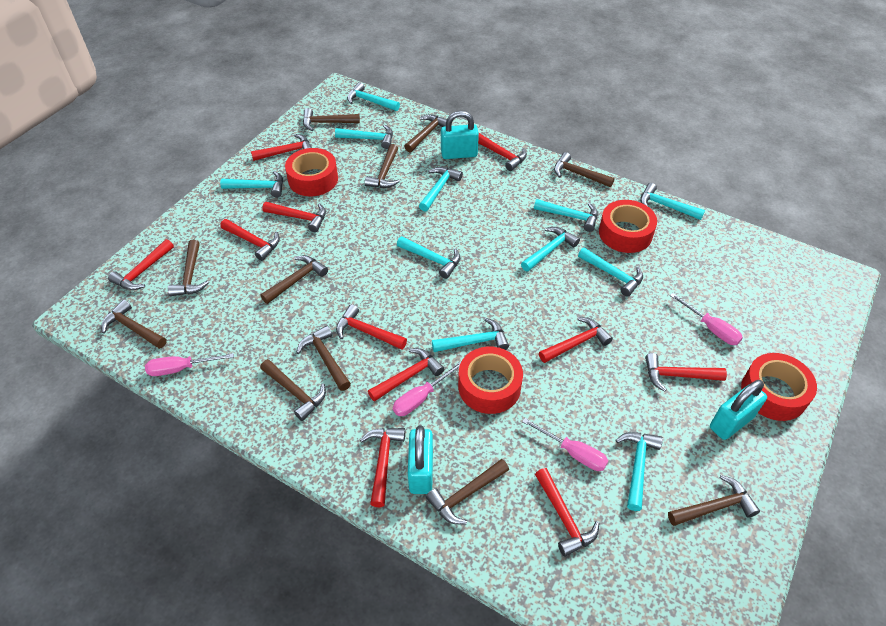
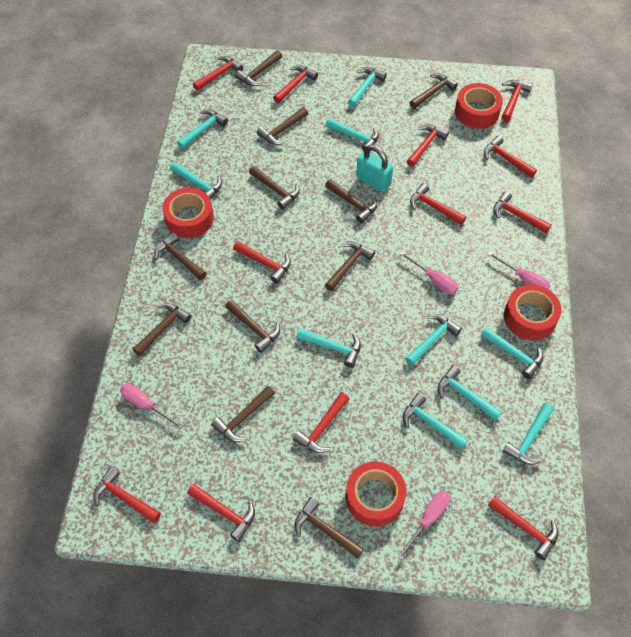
red hammer: 11 -> 12
turquoise hammer: 11 -> 10
turquoise padlock: 3 -> 1

